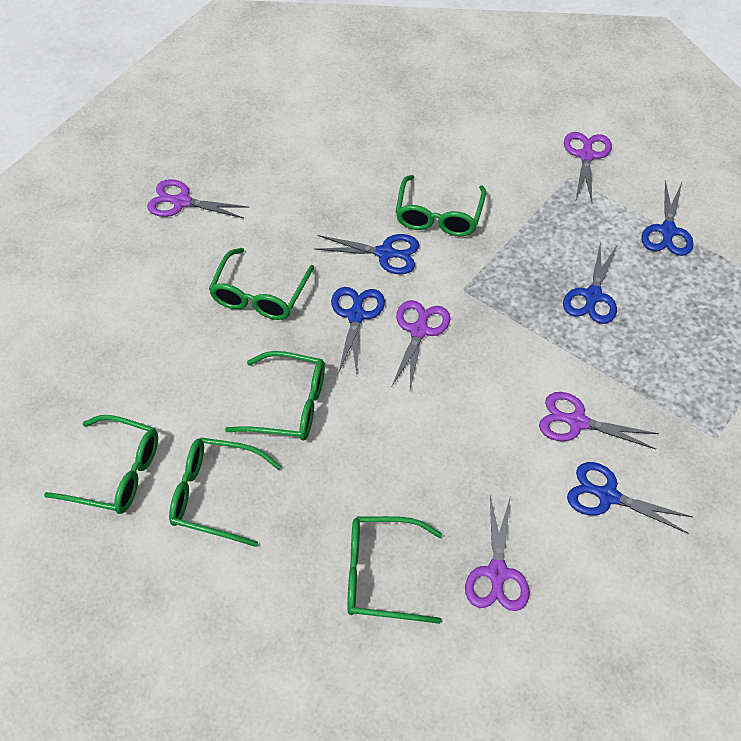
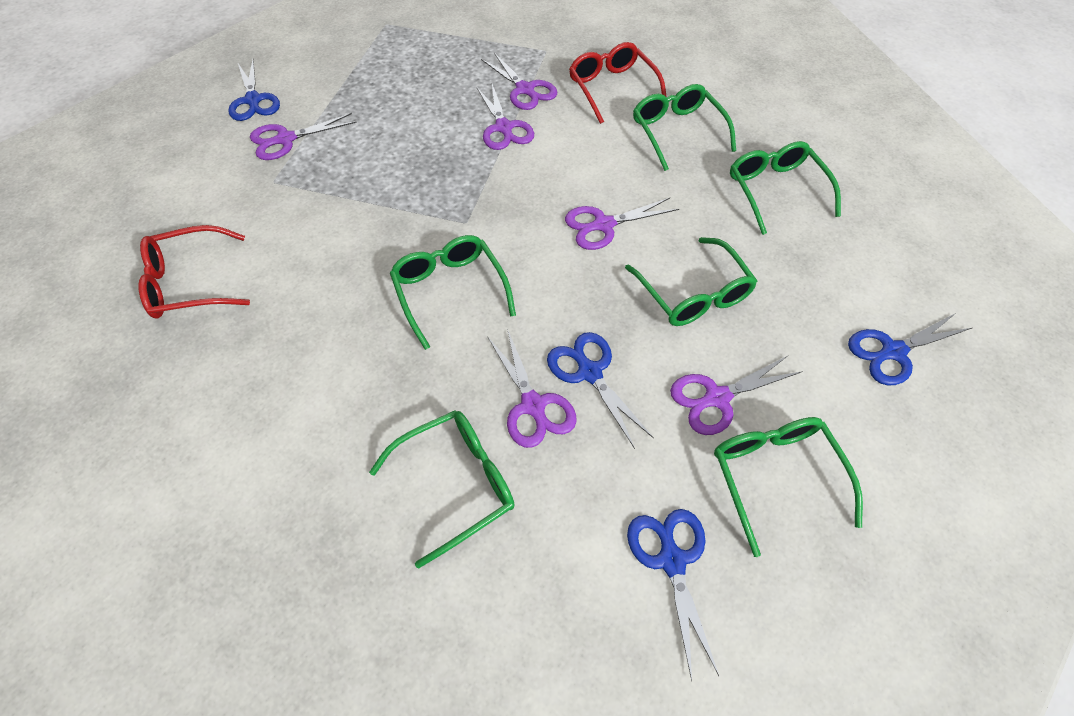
blue scissors: 5 -> 4
purple scissors: 5 -> 6
red glasses: 0 -> 2

